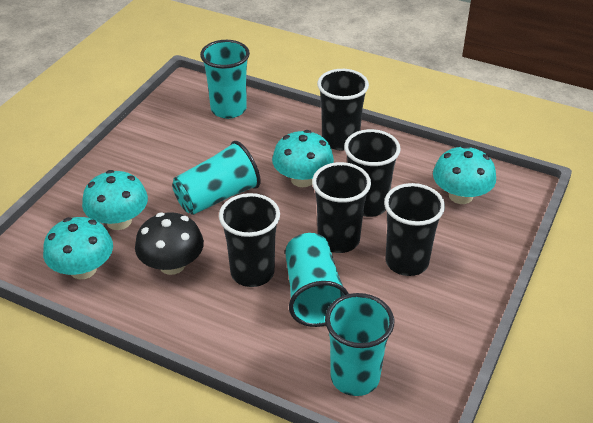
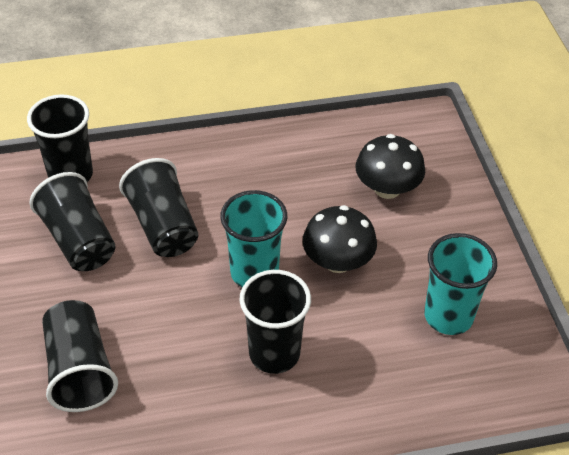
black mushroom: 1 -> 2
turquoise cup: 4 -> 2
turquoise mushroom: 4 -> 0

